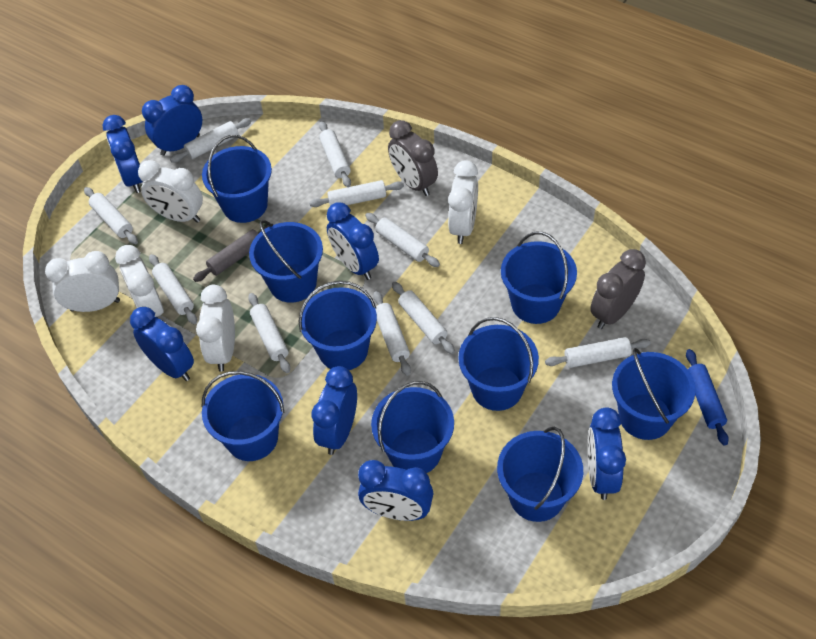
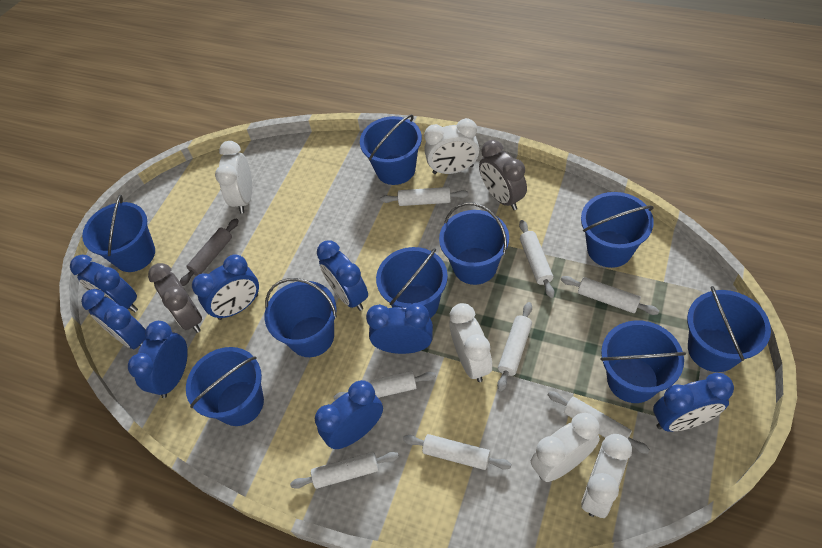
blue clock: 7 -> 8
blue rolling pin: 1 -> 0
white rolling pin: 10 -> 8

